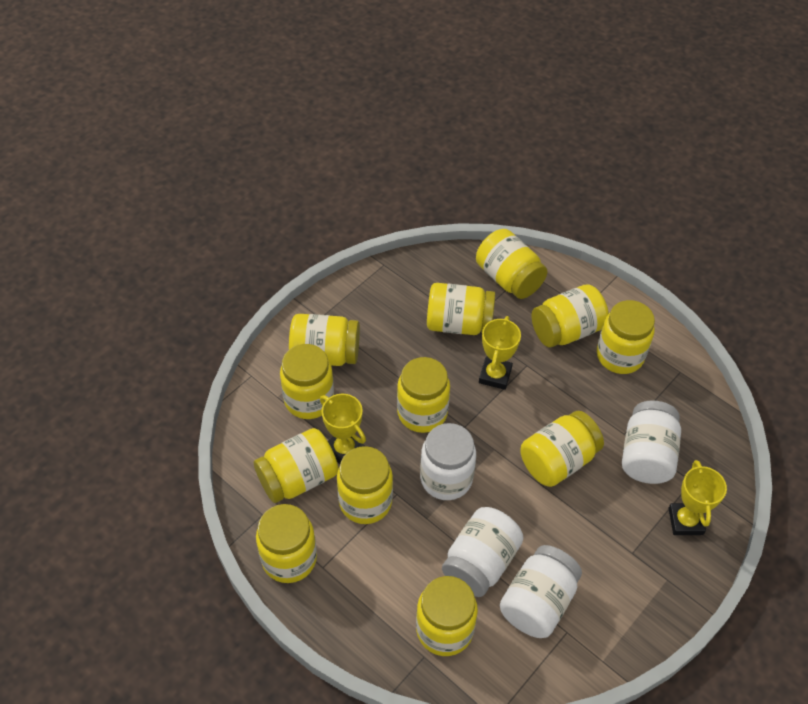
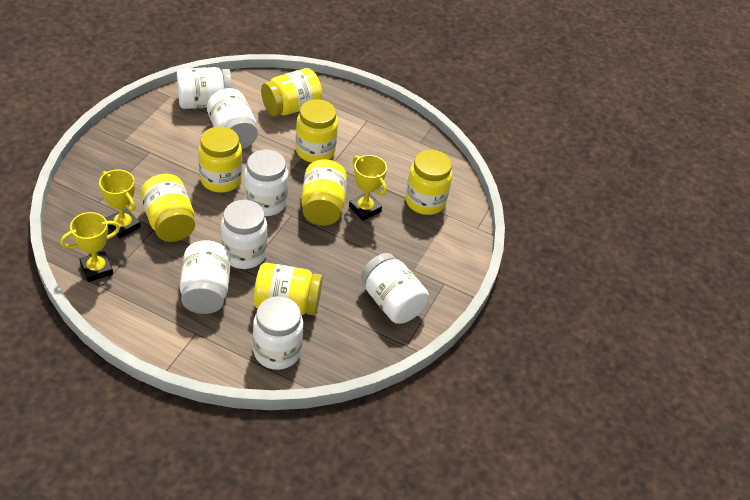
white jar: 4 -> 7
yellow jar: 12 -> 7

